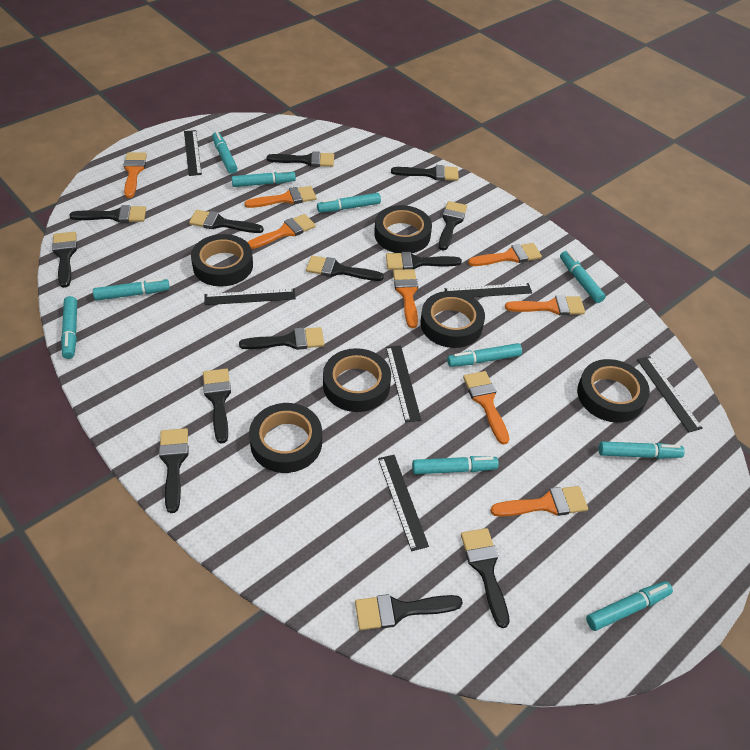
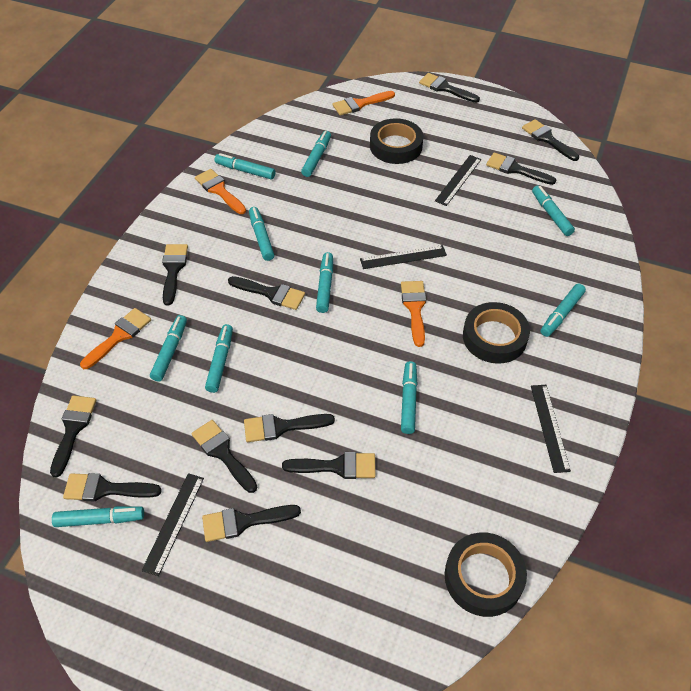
black brush: 13 -> 11
black ruler: 6 -> 4
black tape: 6 -> 3
orange brush: 8 -> 4

